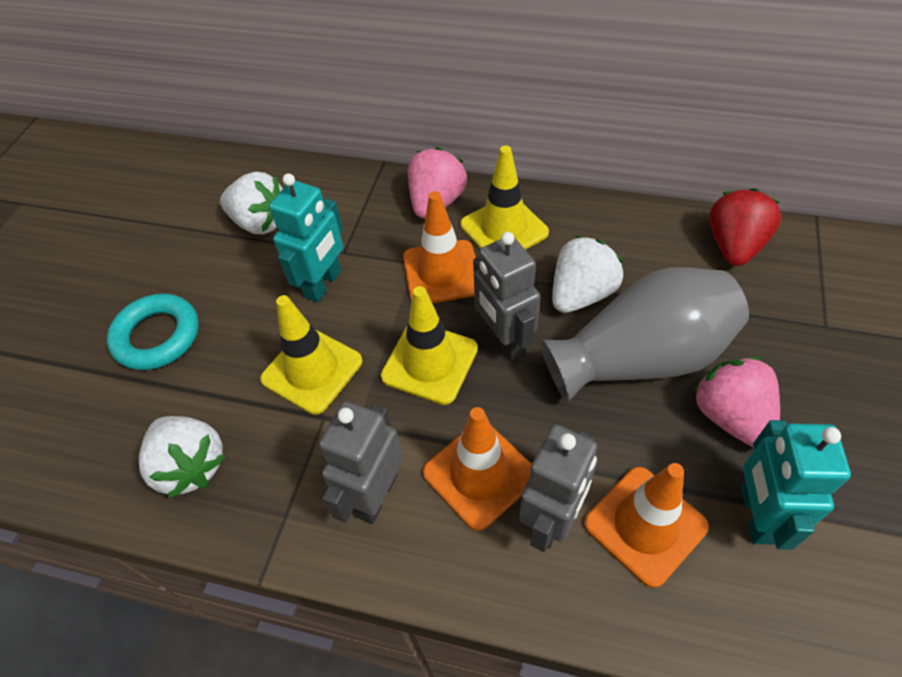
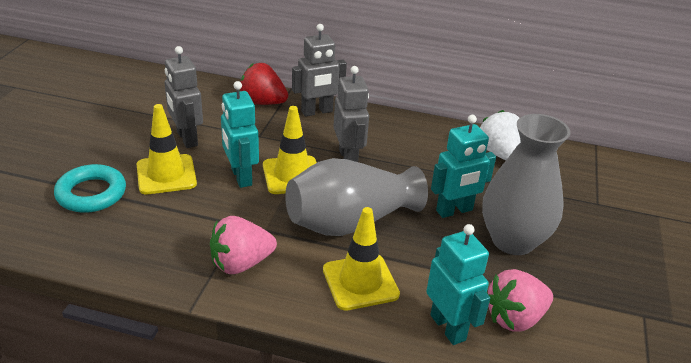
grey vase: 1 -> 2
orange traffic cone: 3 -> 0
turquoise robot: 2 -> 3
white strawberry: 3 -> 1

